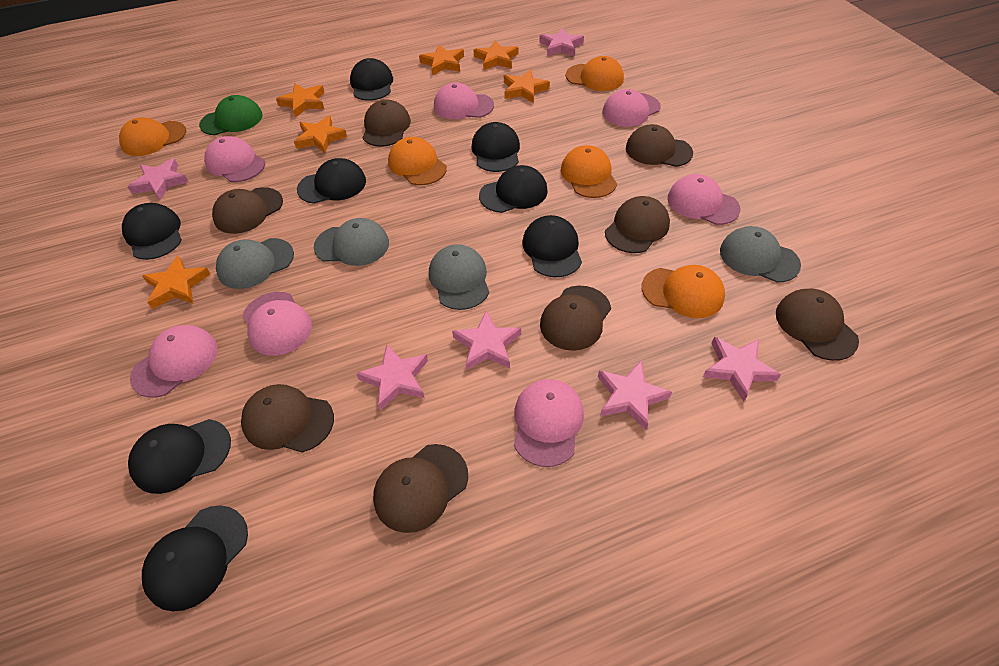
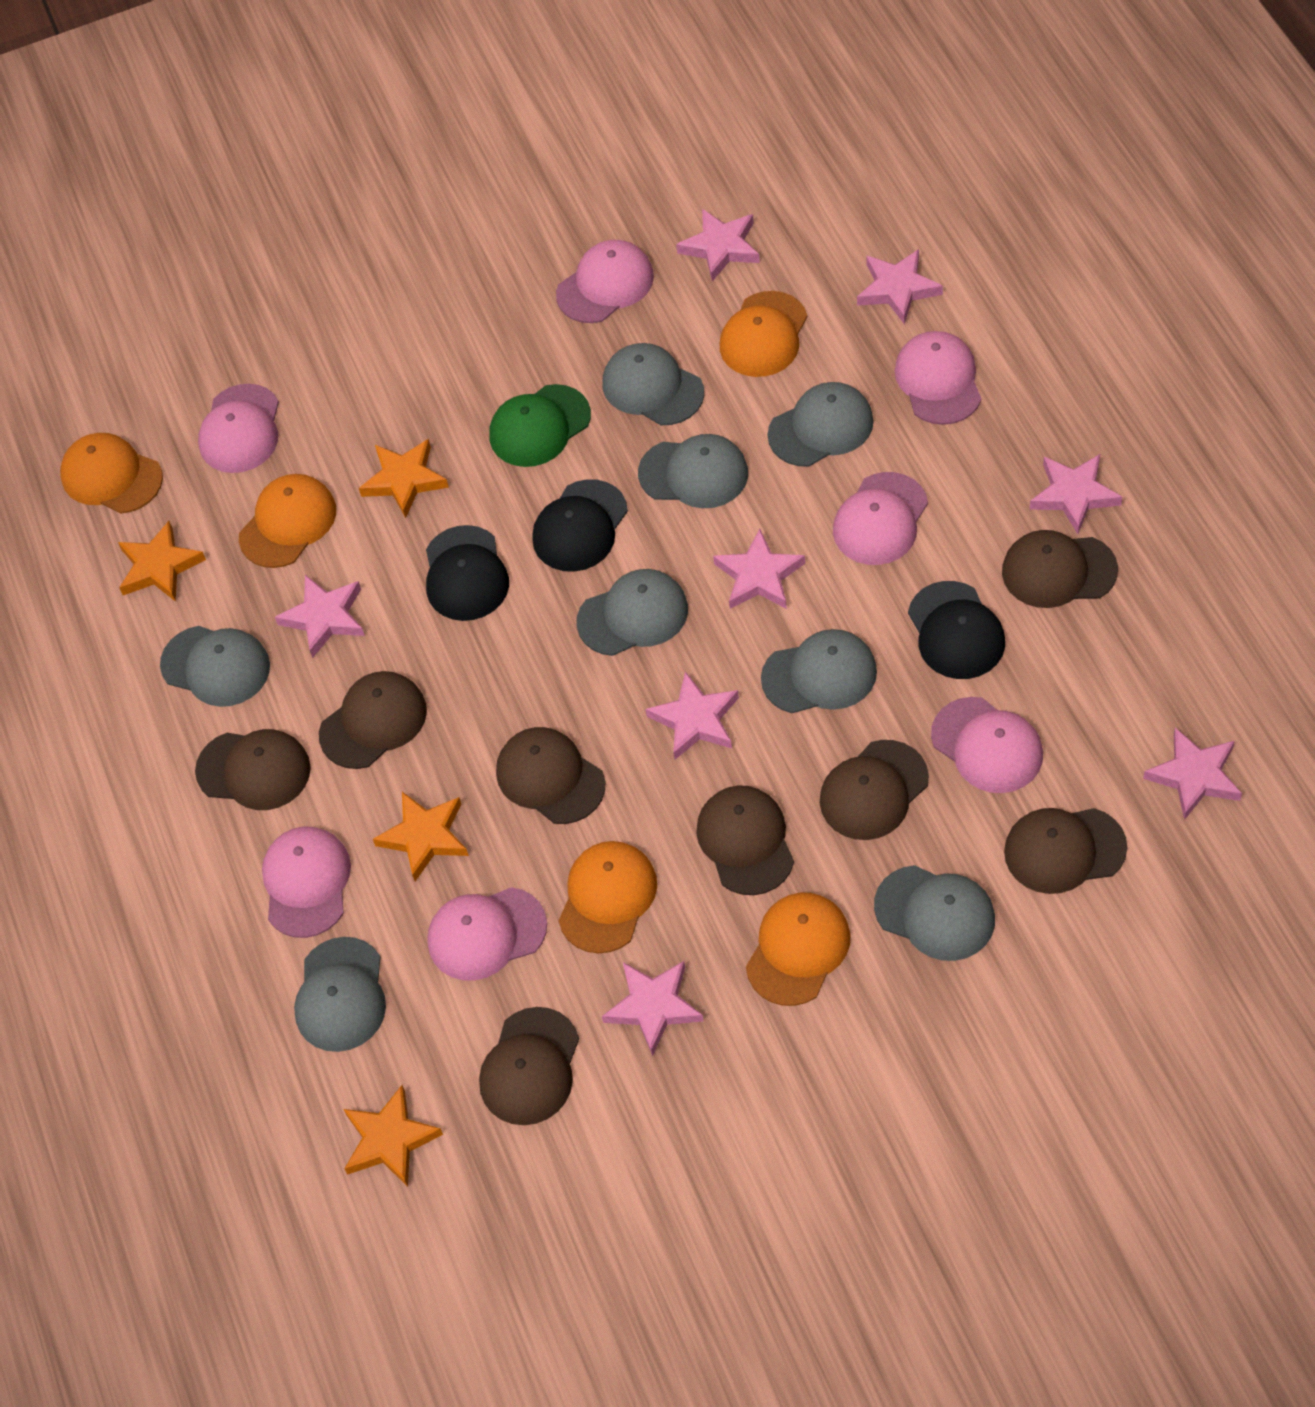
black cap: 8 -> 3
grey cap: 4 -> 8
orange star: 6 -> 4
pink star: 6 -> 8

